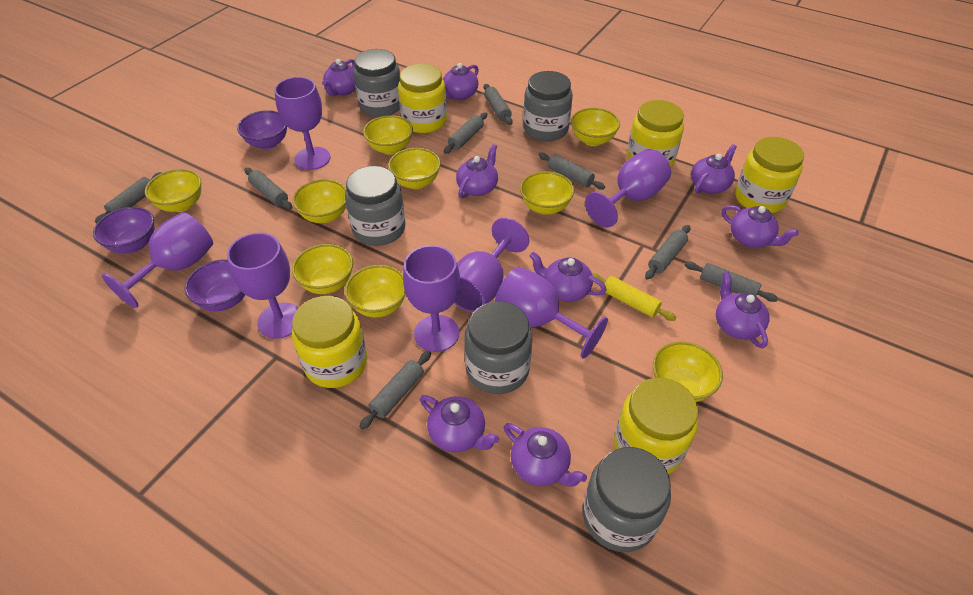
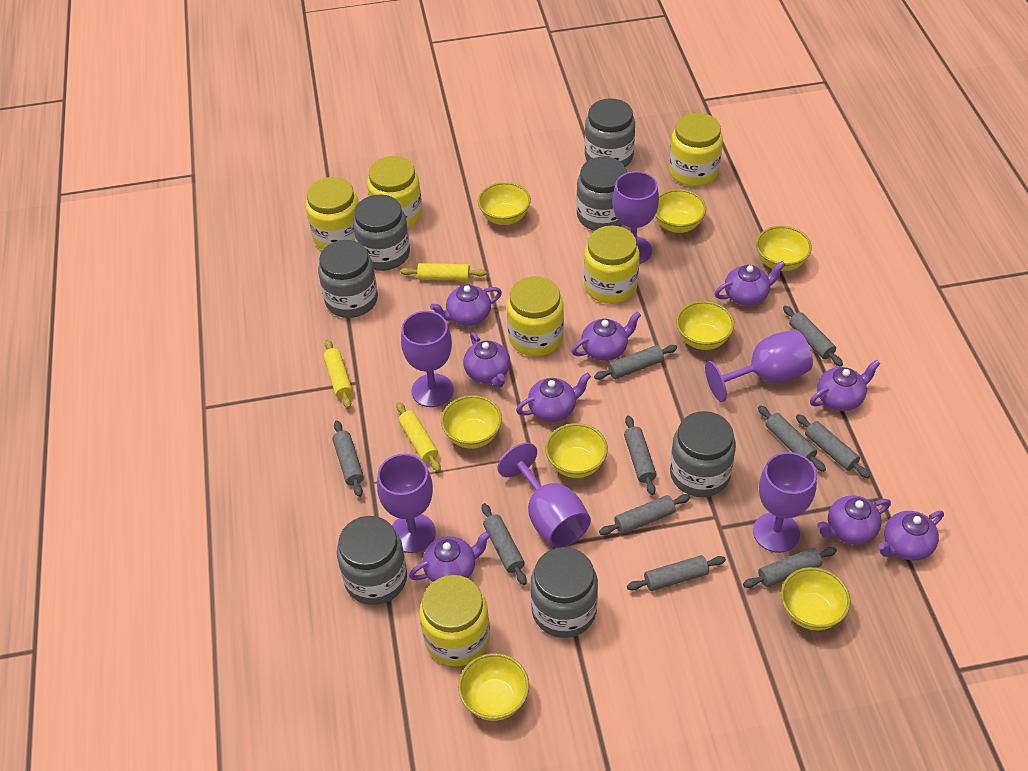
grey jar: 5 -> 7
grey rolling pin: 8 -> 10
purple bowl: 3 -> 0
purple goblet: 7 -> 6
yellow bowl: 9 -> 8
yellow jar: 5 -> 6
yellow rolling pin: 1 -> 3

